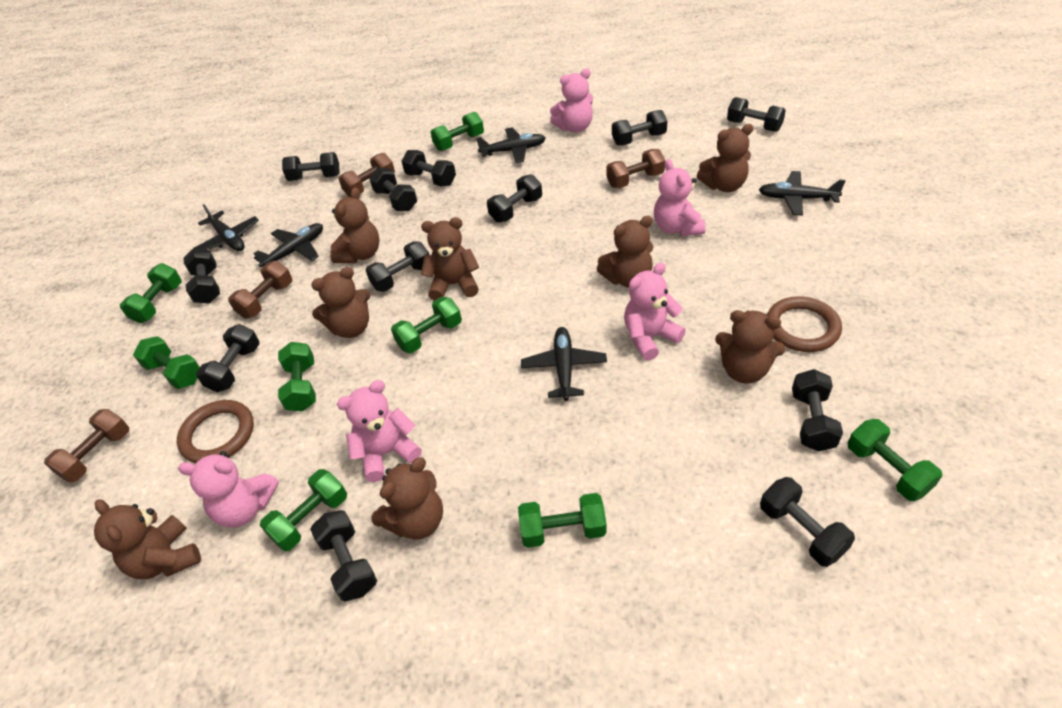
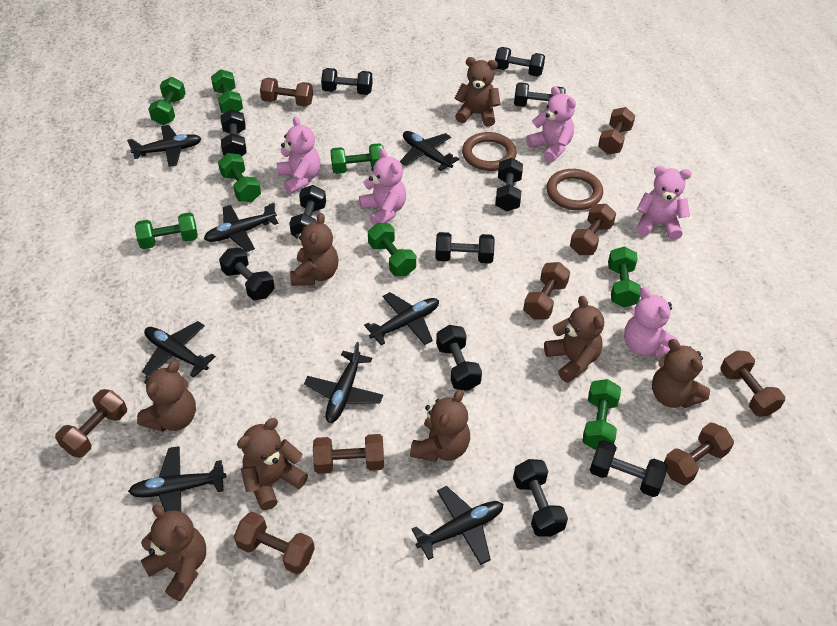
black dumbbell: 12 -> 11
black plane: 5 -> 8
brown dumbbell: 4 -> 9

